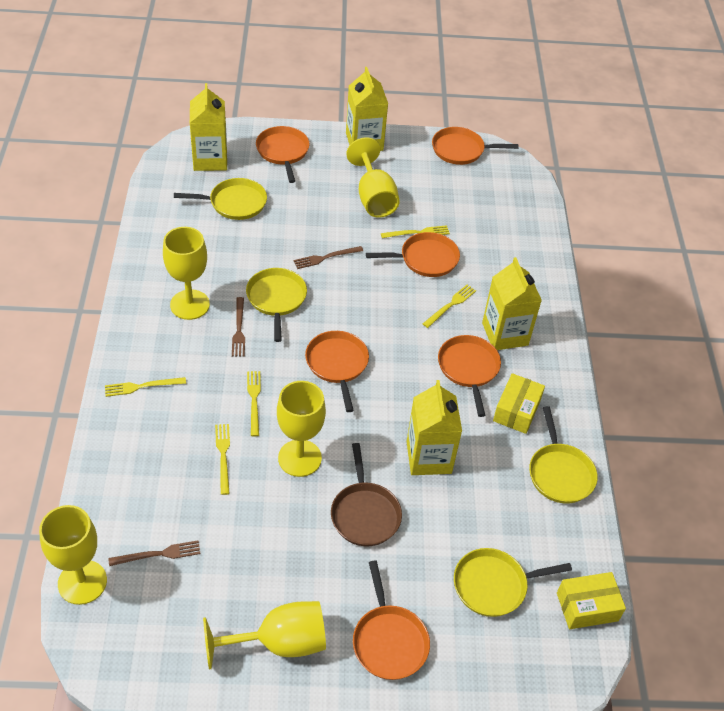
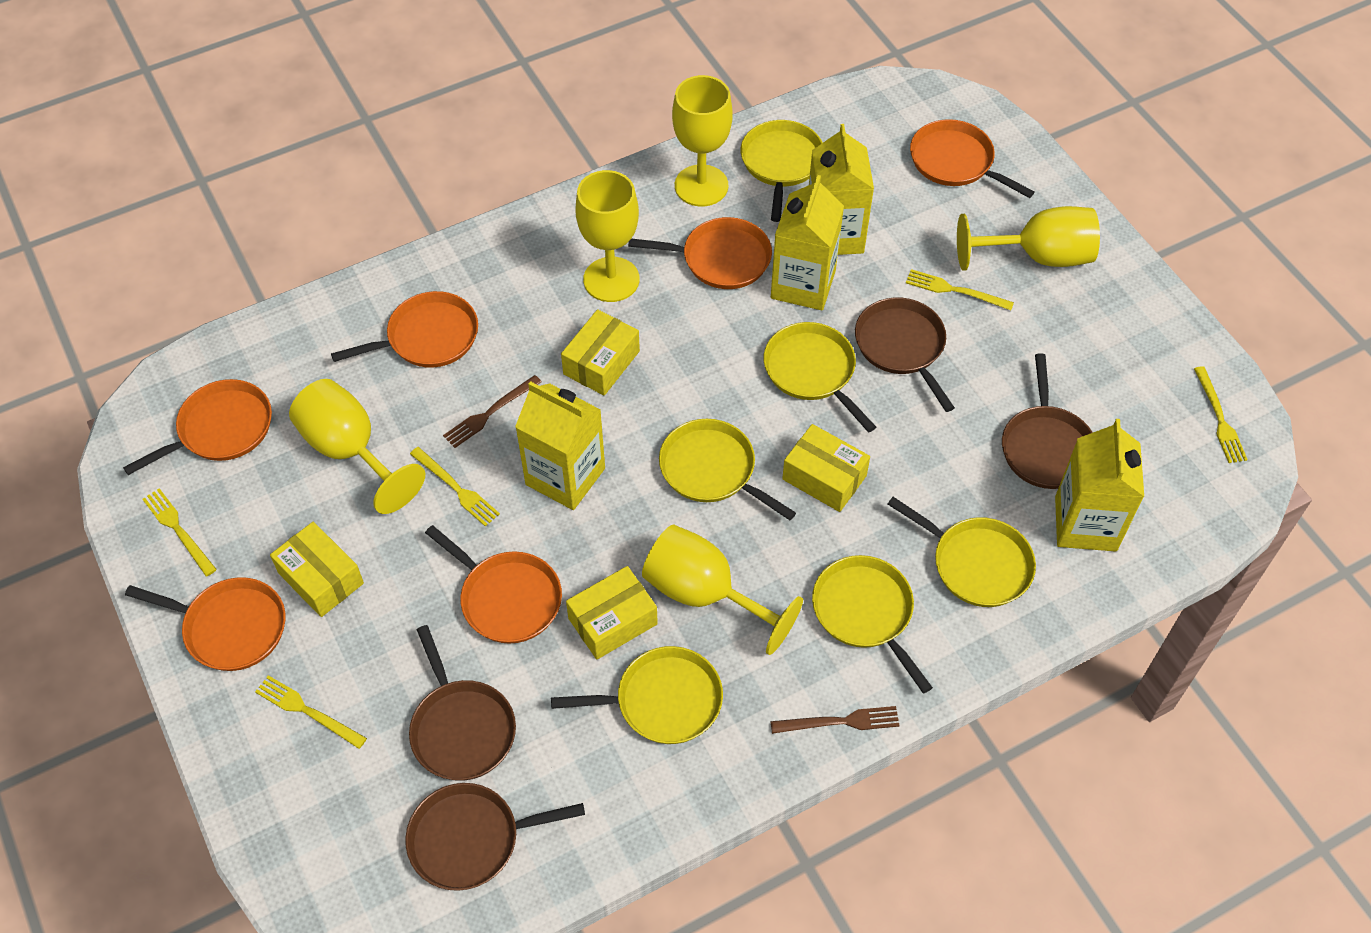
brown fork: 3 -> 2
brown pan: 1 -> 4
yellow box: 2 -> 4
yellow pan: 4 -> 6

